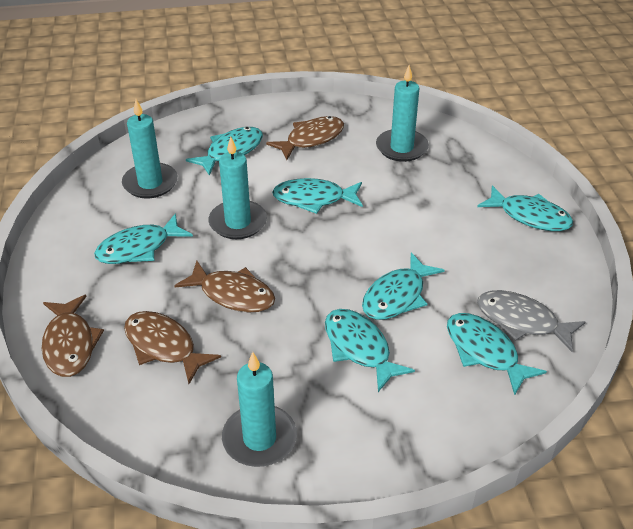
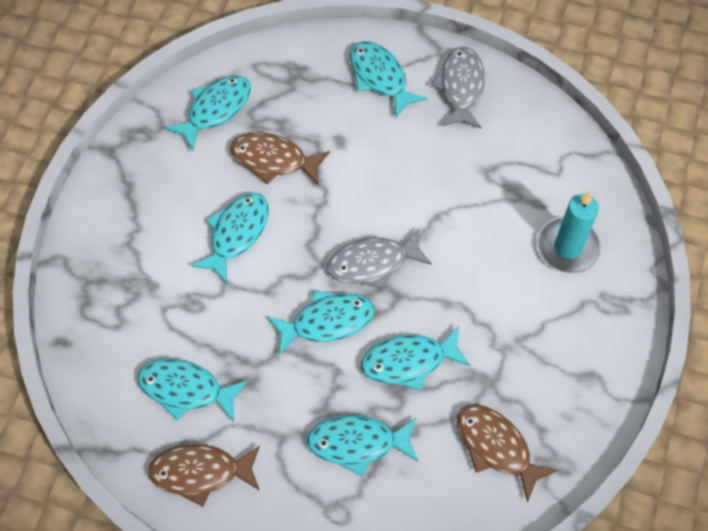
brown fish: 4 -> 3
grey fish: 1 -> 2
turquoise candle: 4 -> 1

